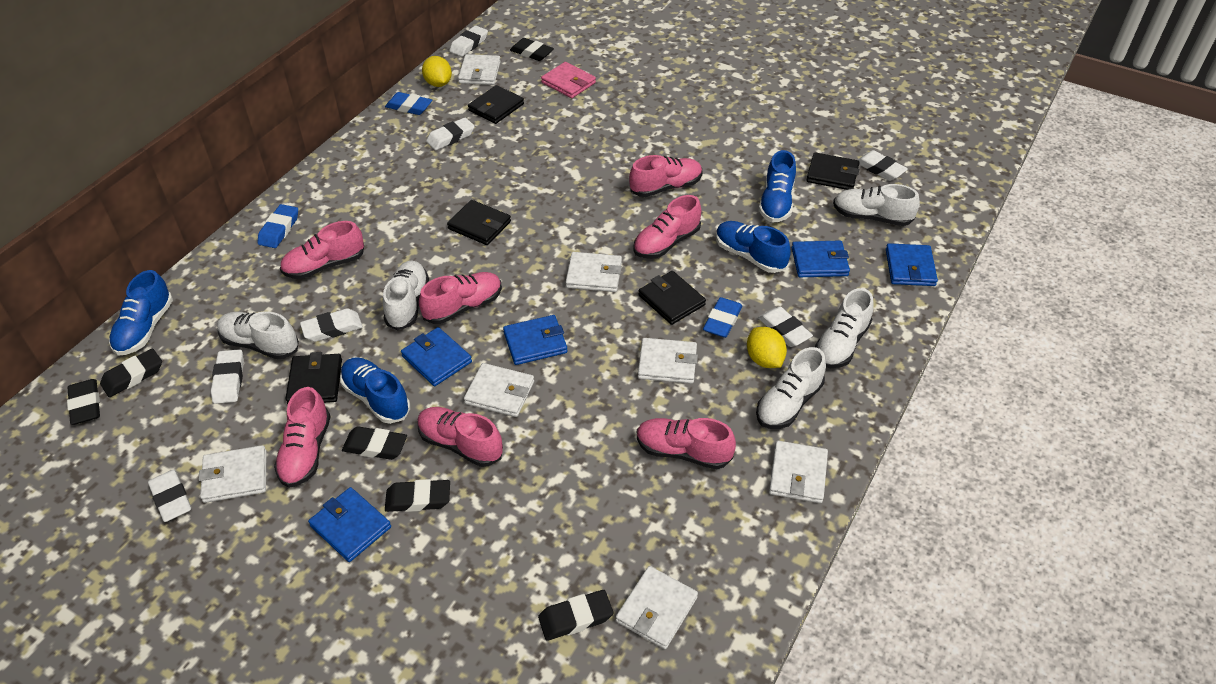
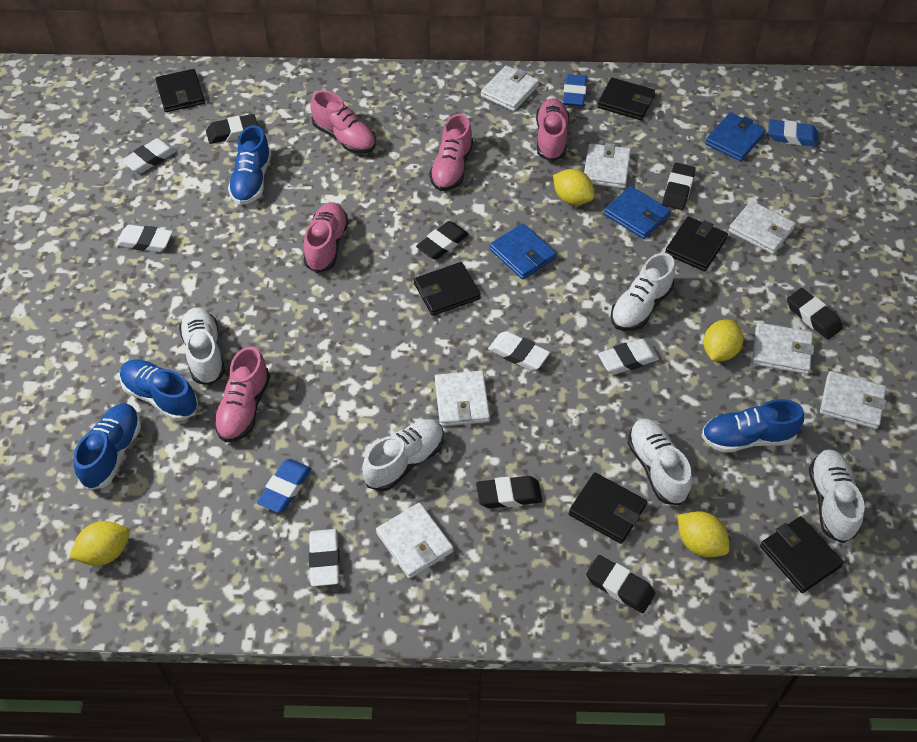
black wallet: 5 -> 6
blue wallet: 5 -> 3
pink shoe: 7 -> 5
pink wallet: 1 -> 0
white eraser: 7 -> 5
yellow lemon: 2 -> 4

